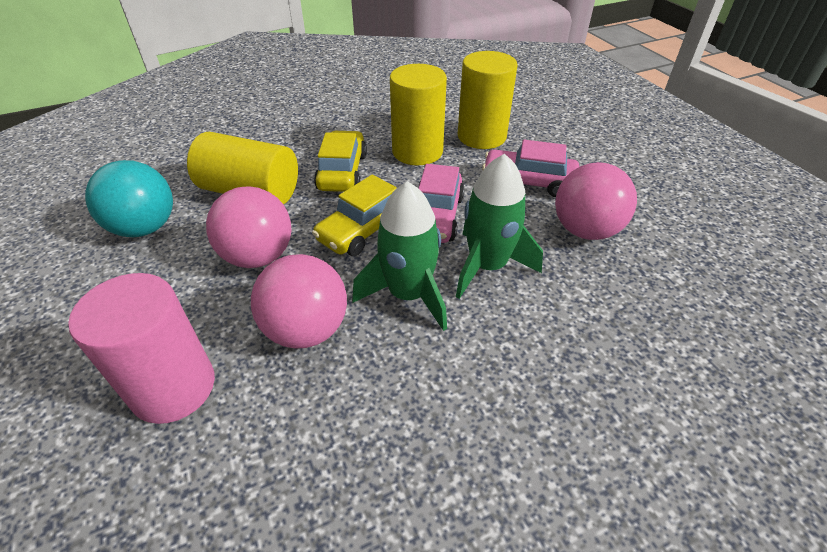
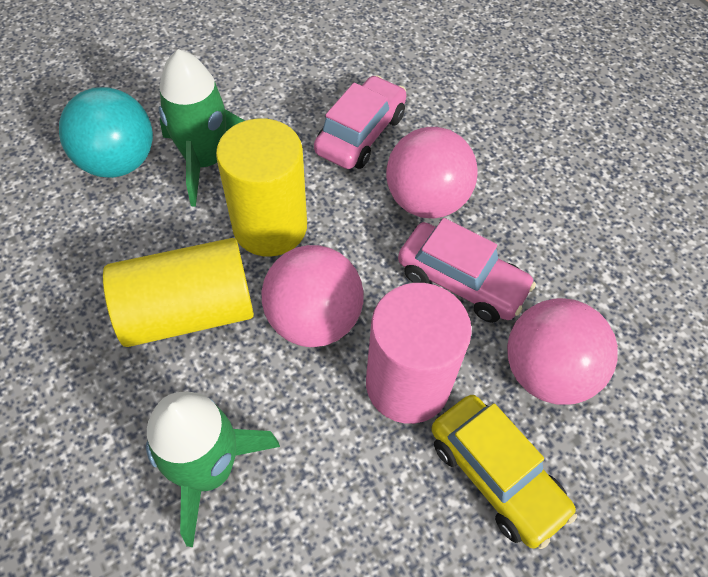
yellow car: 2 -> 1
yellow cylinder: 3 -> 2

